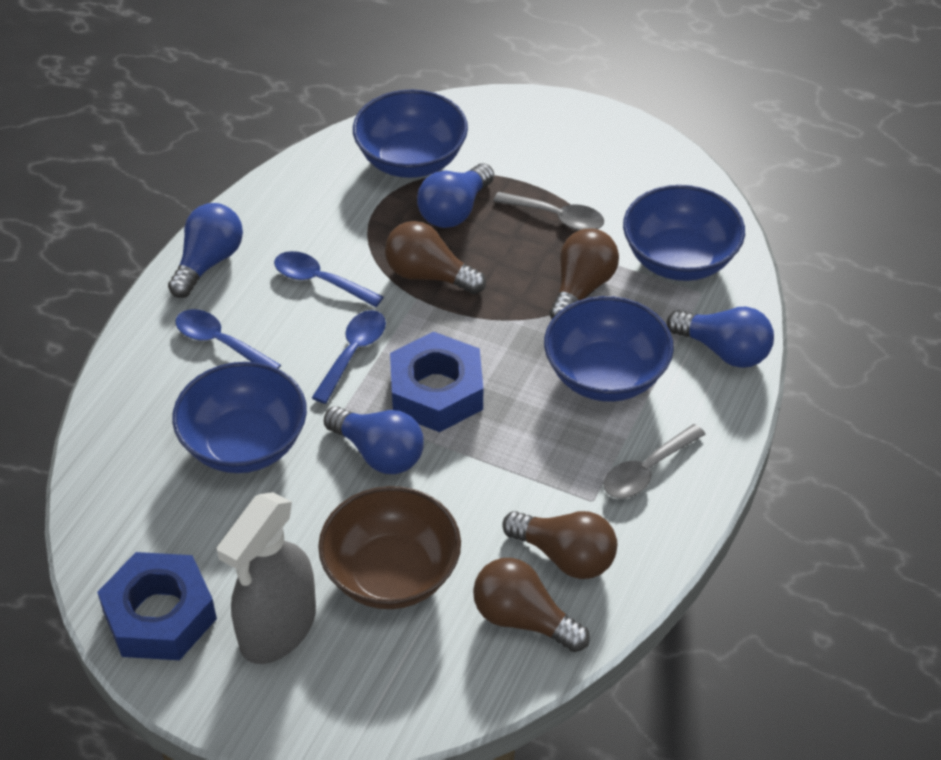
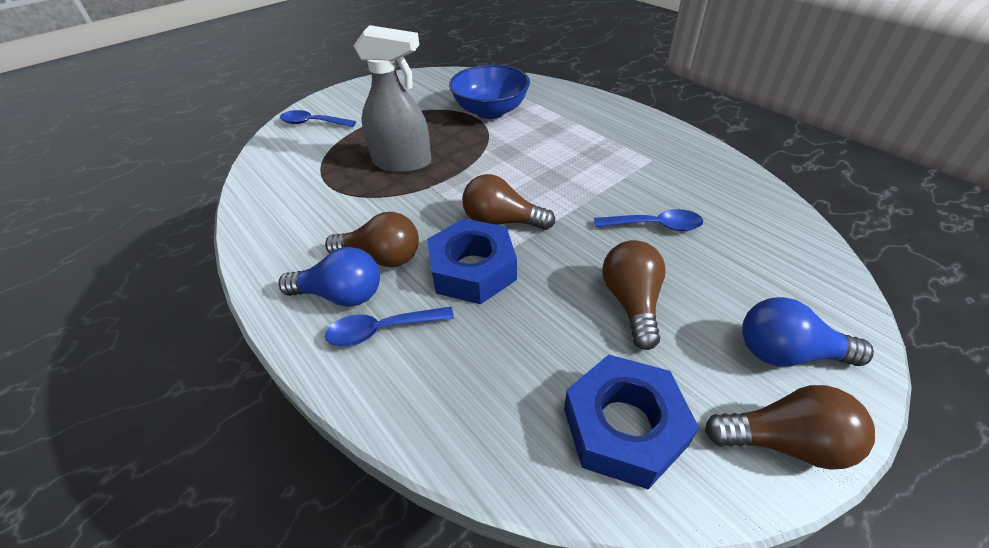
blue bowl: 4 -> 1
blue light bulb: 4 -> 2
brown bowl: 1 -> 0
grey spoon: 2 -> 0

